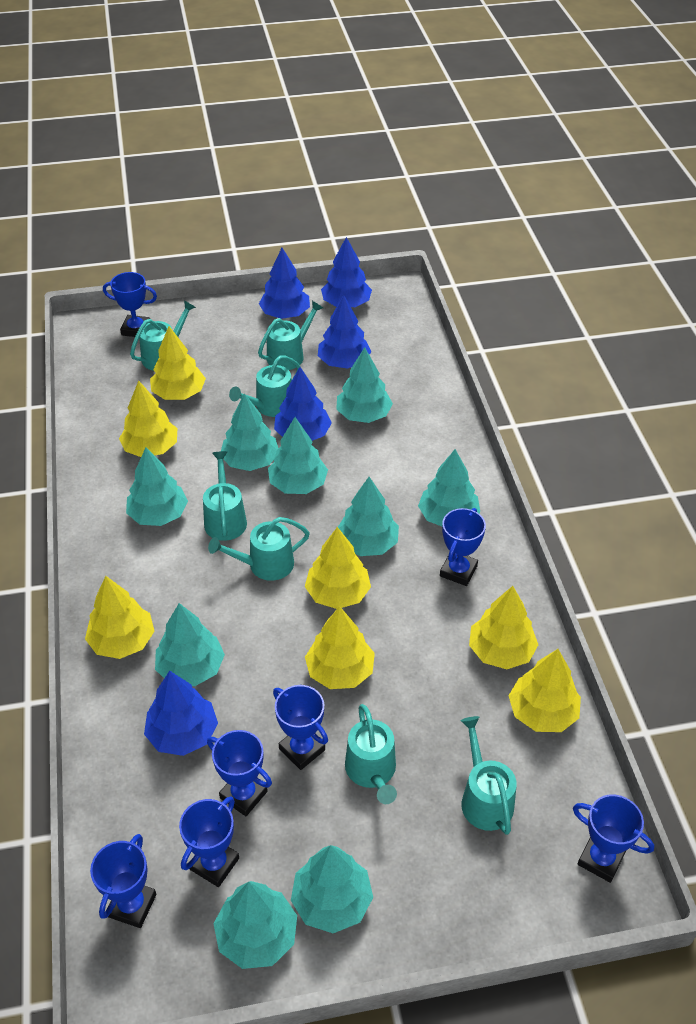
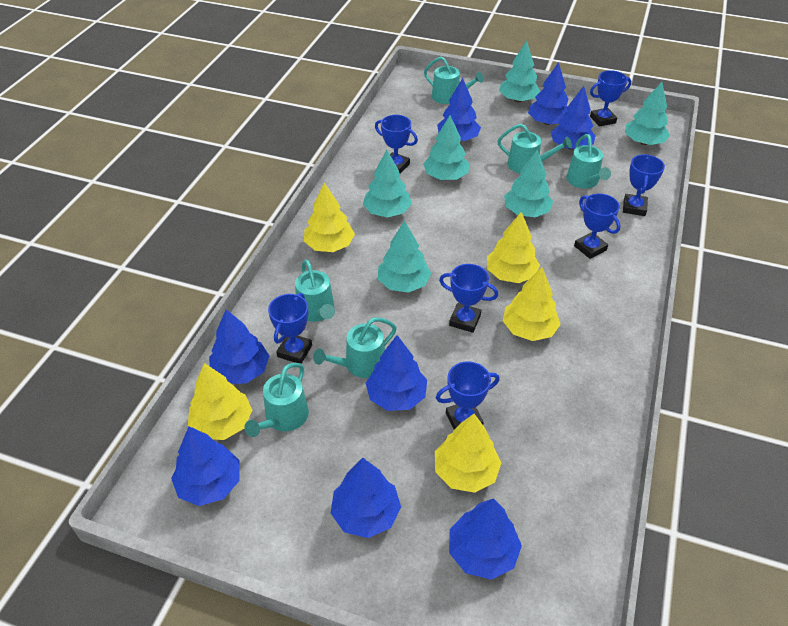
blue tree: 5 -> 8
turquoise tree: 9 -> 6
turquoise watering can: 7 -> 6
yellow tree: 7 -> 5

